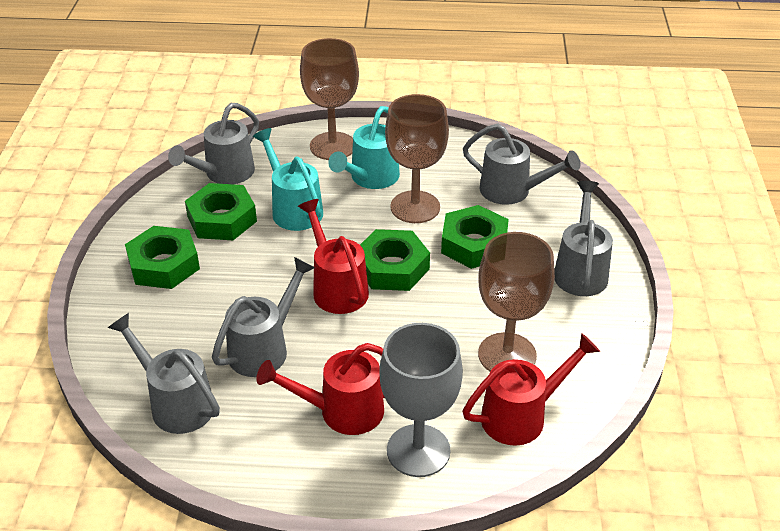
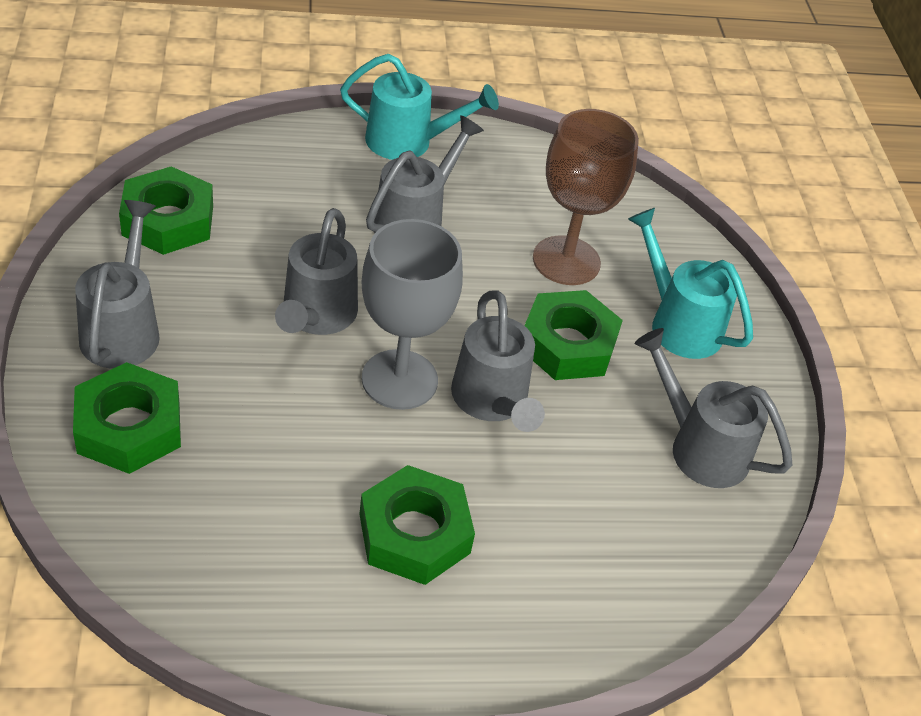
brown goblet: 3 -> 1
red watering can: 3 -> 0

